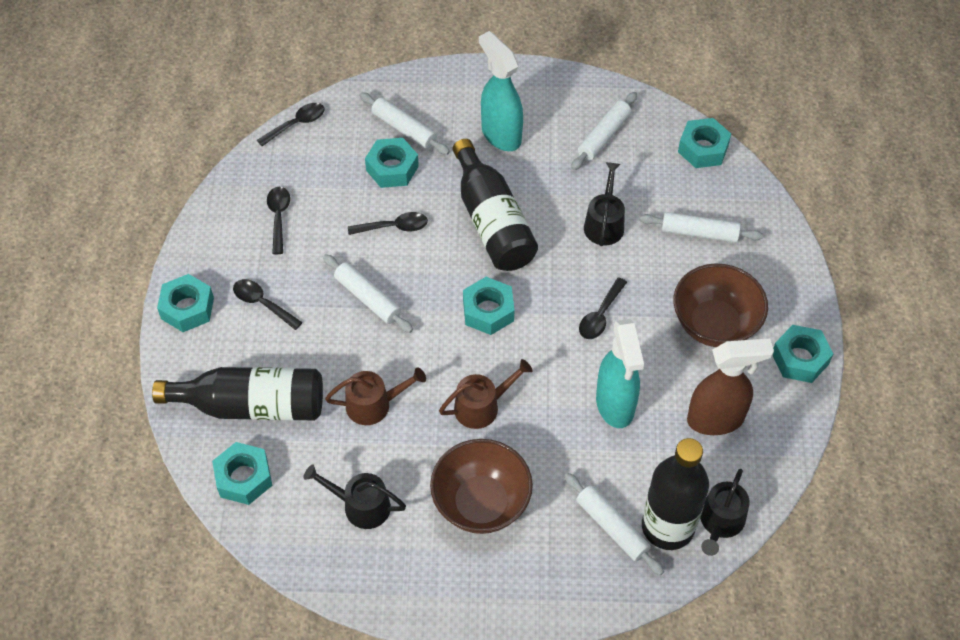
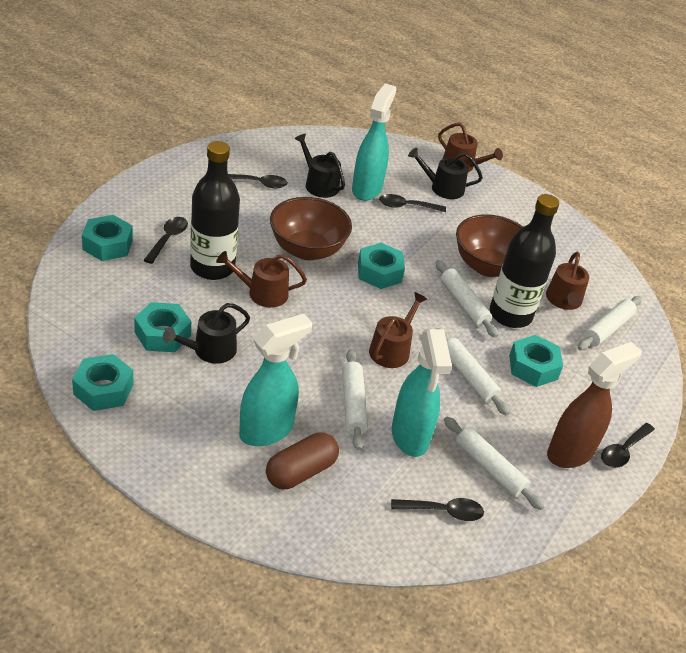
black bottle: 3 -> 2
brown capsule: 0 -> 1
brown watering can: 2 -> 4
turquoise nut: 6 -> 5
turquoise spray bottle: 2 -> 3

